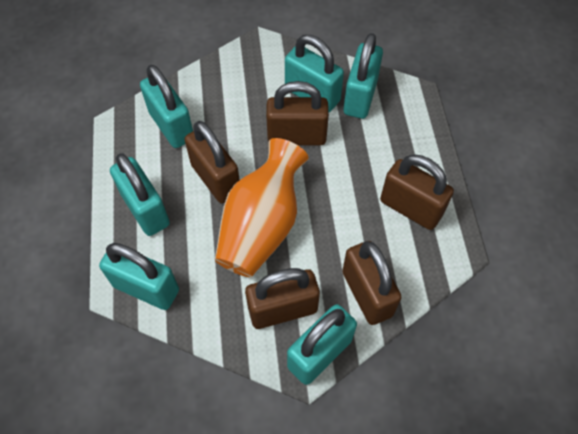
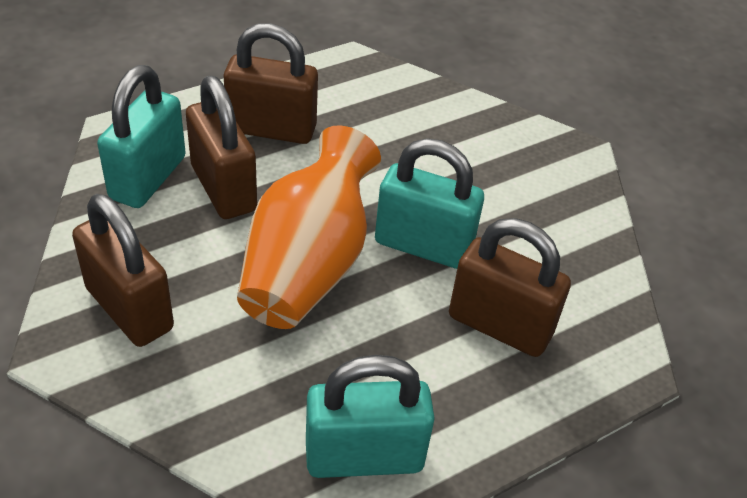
brown padlock: 5 -> 4
turquoise padlock: 6 -> 3

